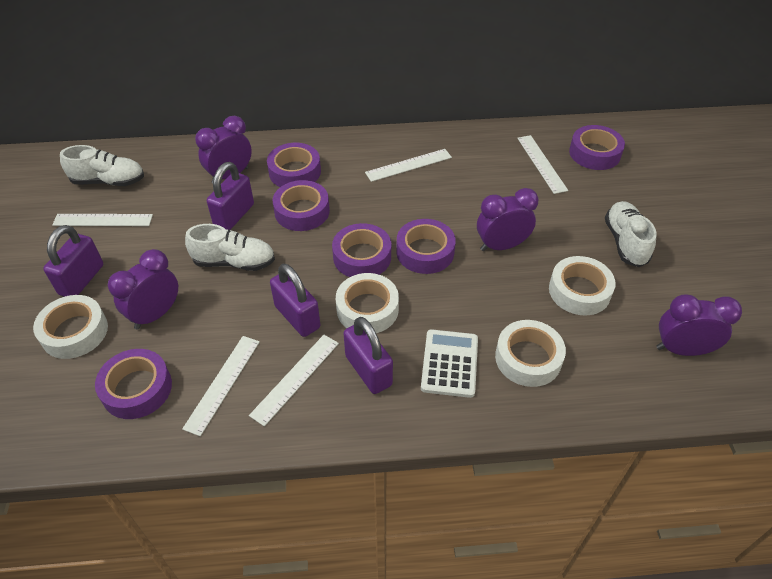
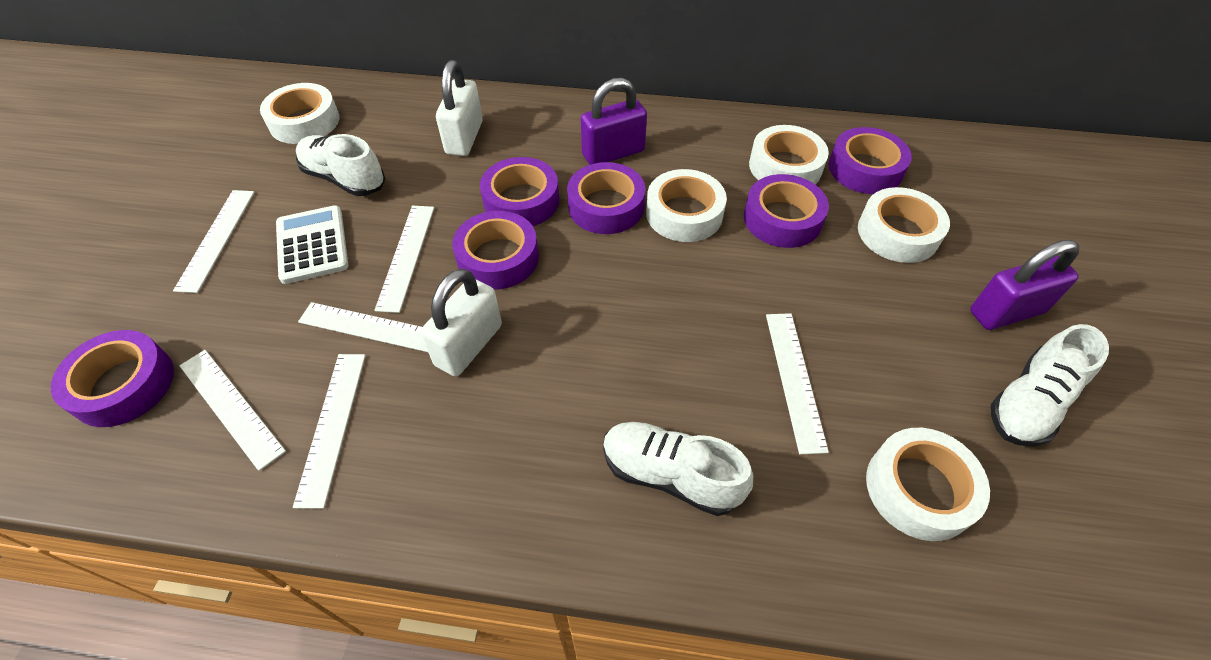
purple clock: 4 -> 0
purple padlock: 4 -> 2
white padlock: 0 -> 2
white ruler: 5 -> 6
white tape: 4 -> 5

